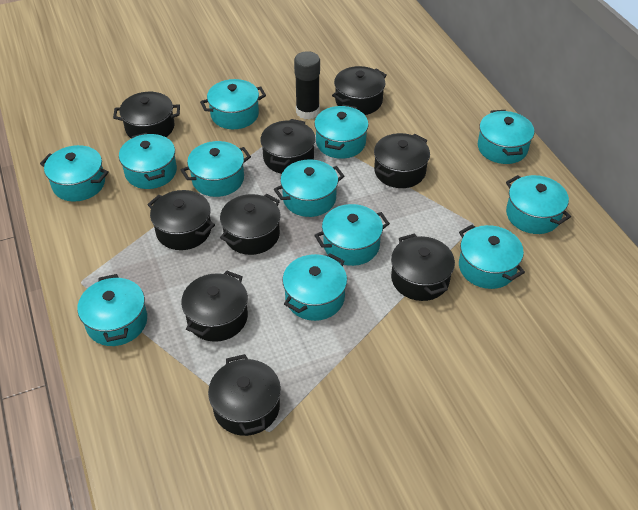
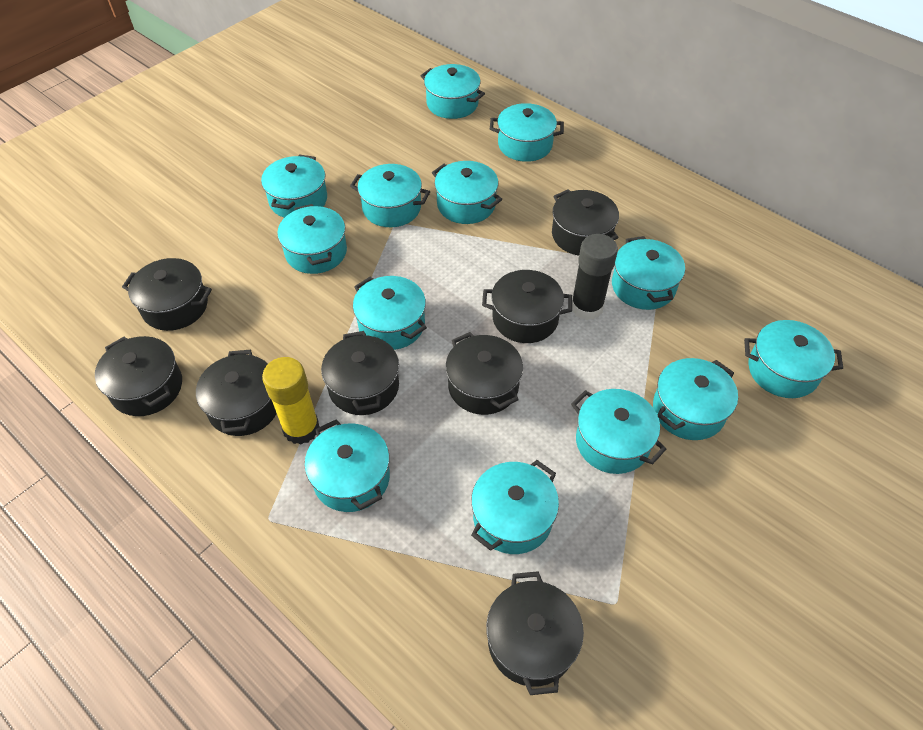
black pot: 9 -> 8
turquoise pot: 12 -> 13
yellow glue stick: 0 -> 1

